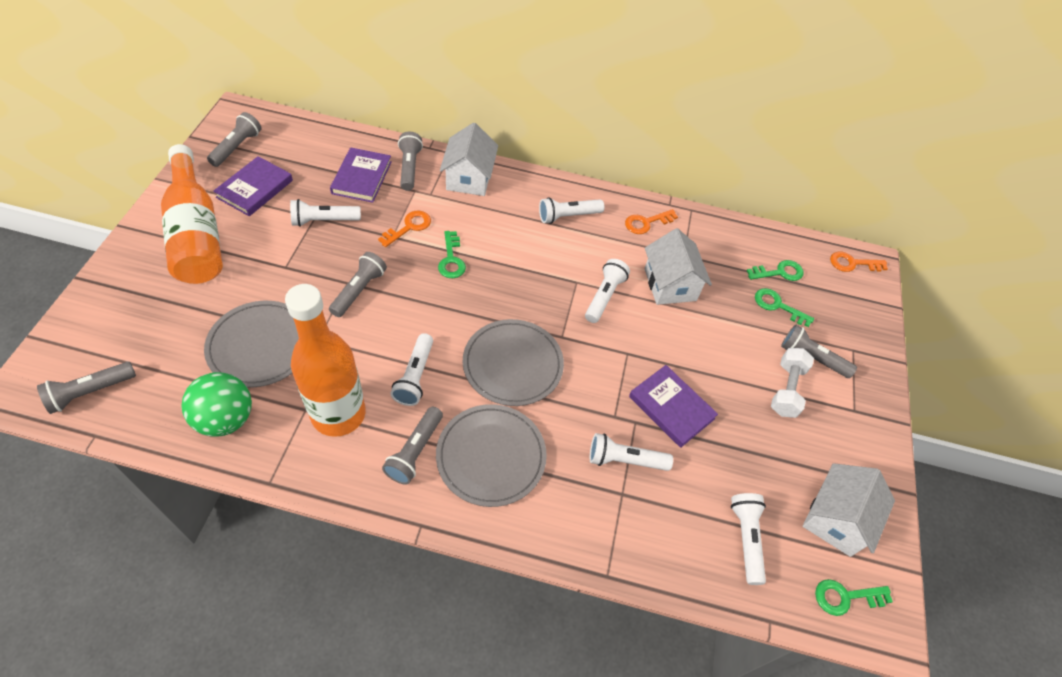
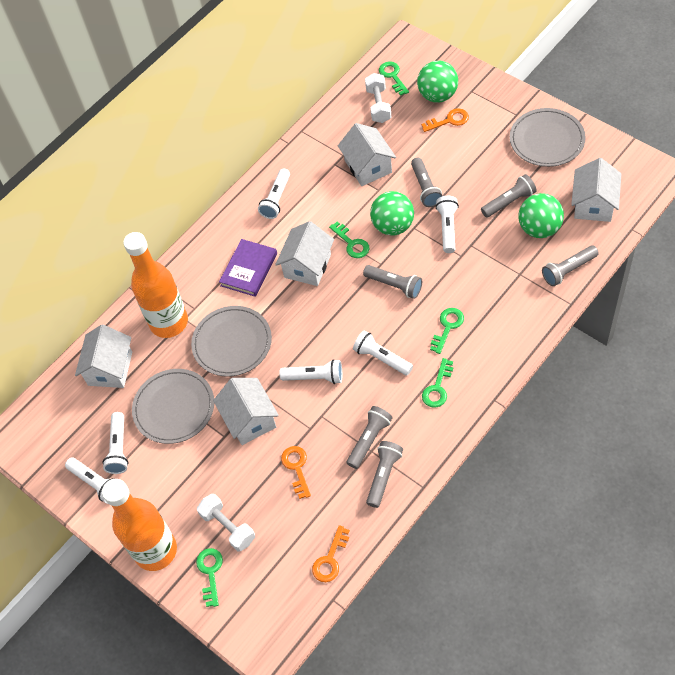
green ball: 1 -> 3
green key: 4 -> 5
purple book: 3 -> 1
white dumbbell: 1 -> 2
white house: 3 -> 5

